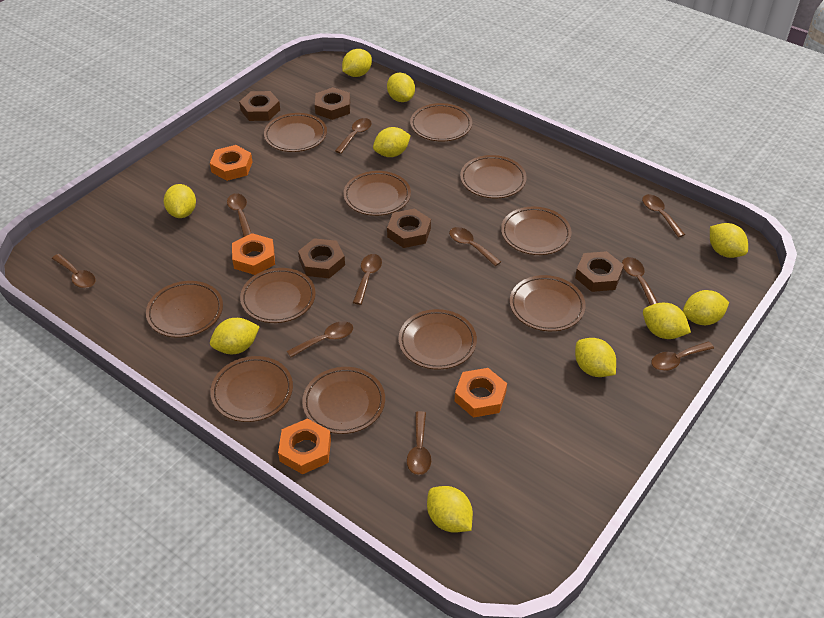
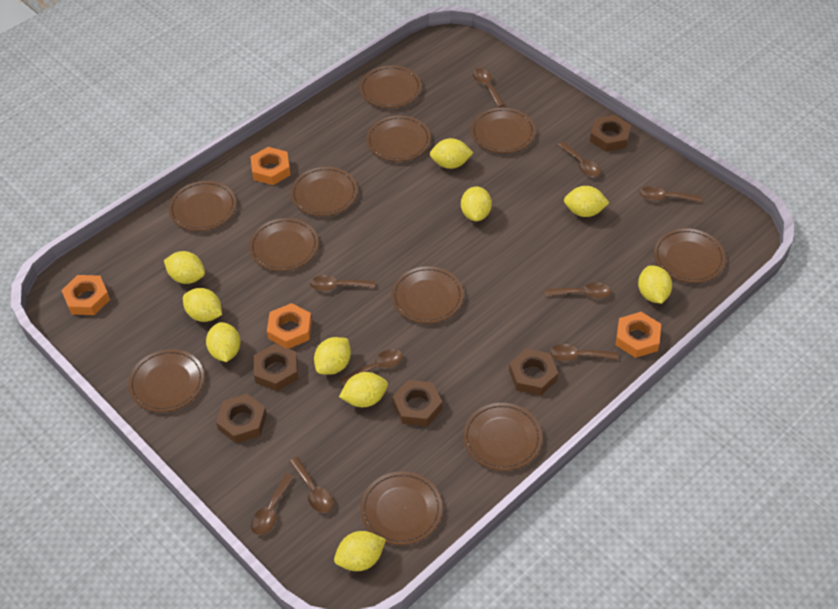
brown spoon: 10 -> 9

